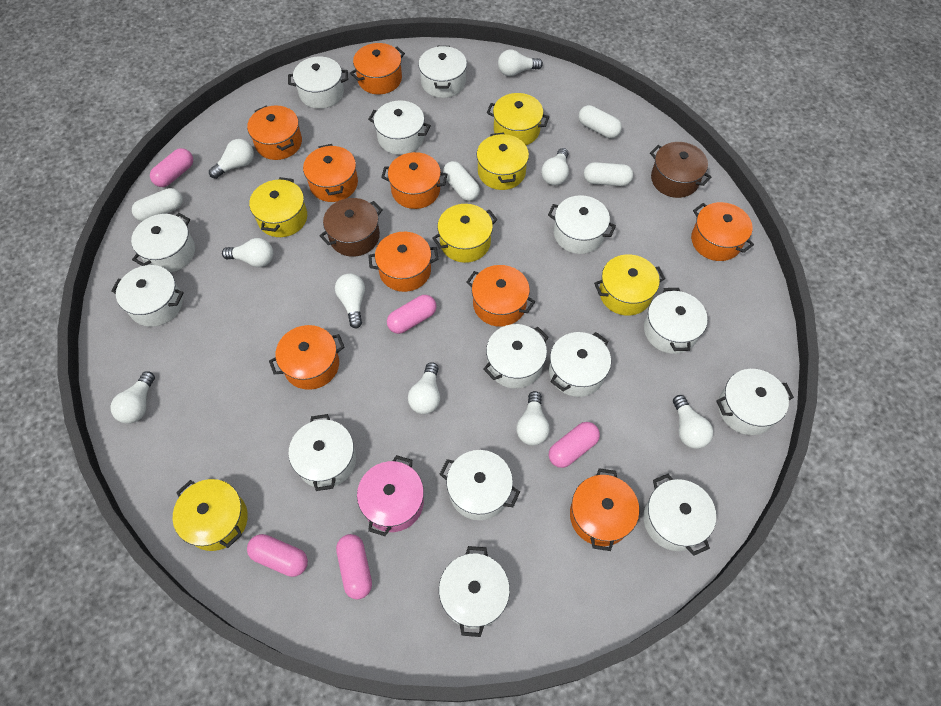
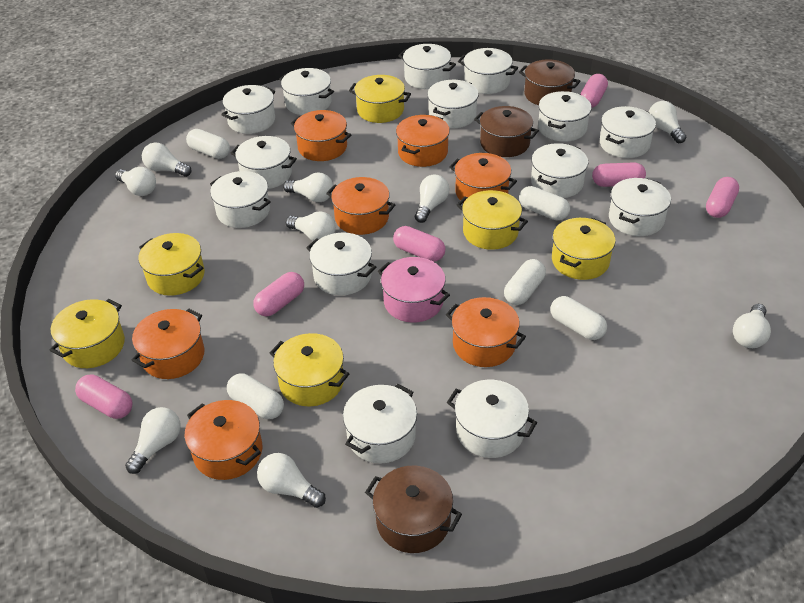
brown pot: 2 -> 3
orange pot: 9 -> 7
pink capsule: 5 -> 6
white capsule: 4 -> 5

